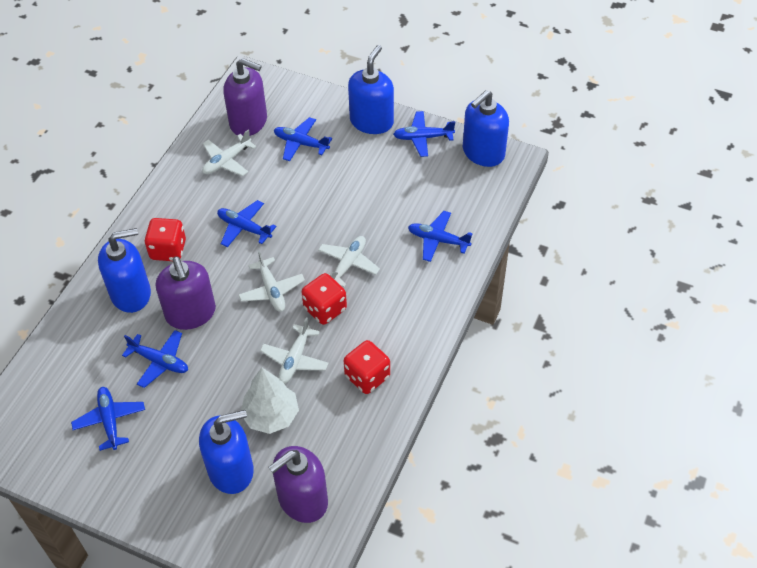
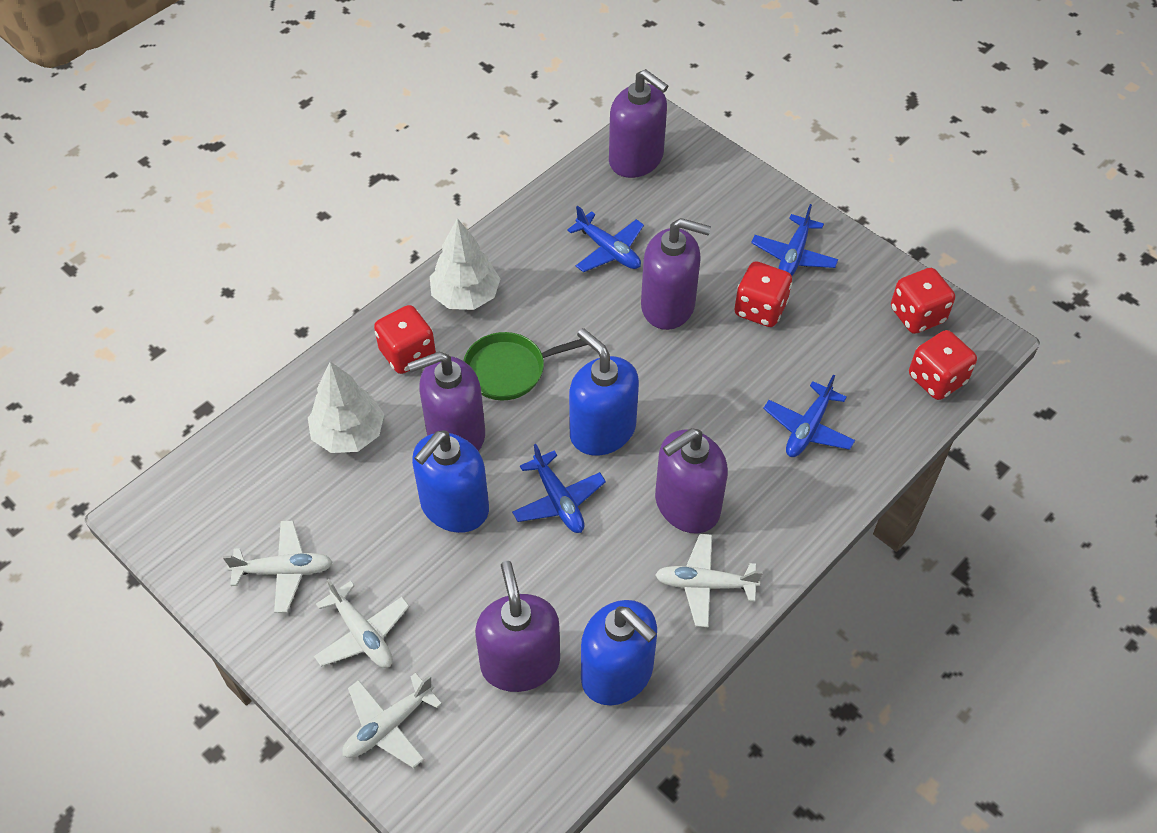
blue plane: 6 -> 4
blue soap dispenser: 4 -> 3
green pan: 0 -> 1
purple soap dispenser: 3 -> 5
red dice: 3 -> 4
white tree: 1 -> 2

